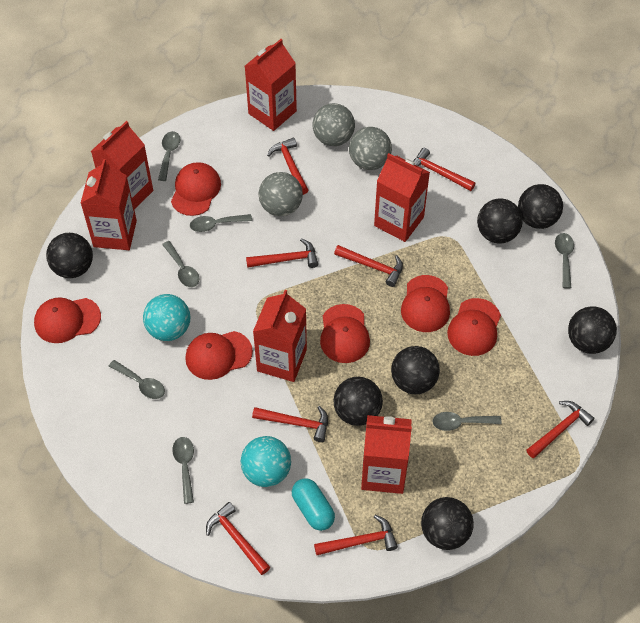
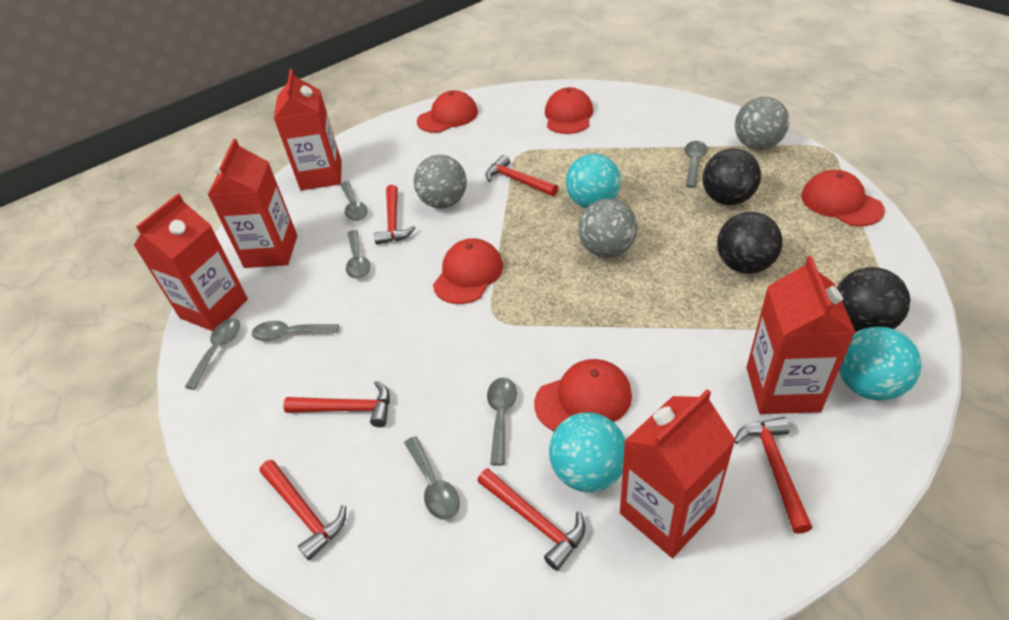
black ball: 7 -> 3
red cap: 6 -> 5
red carton: 6 -> 5
red hammer: 8 -> 6
turquoise ball: 2 -> 3
turquoise capsule: 1 -> 0

